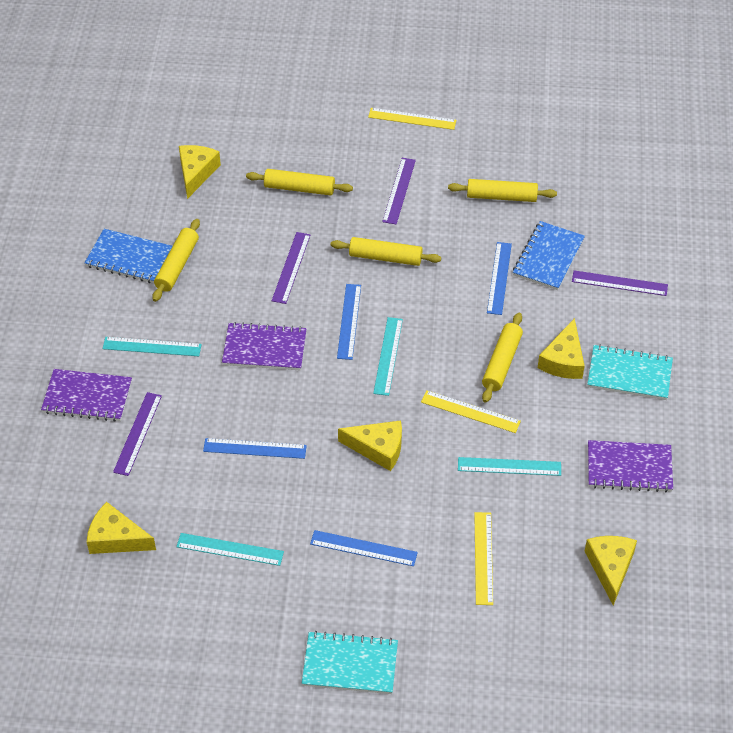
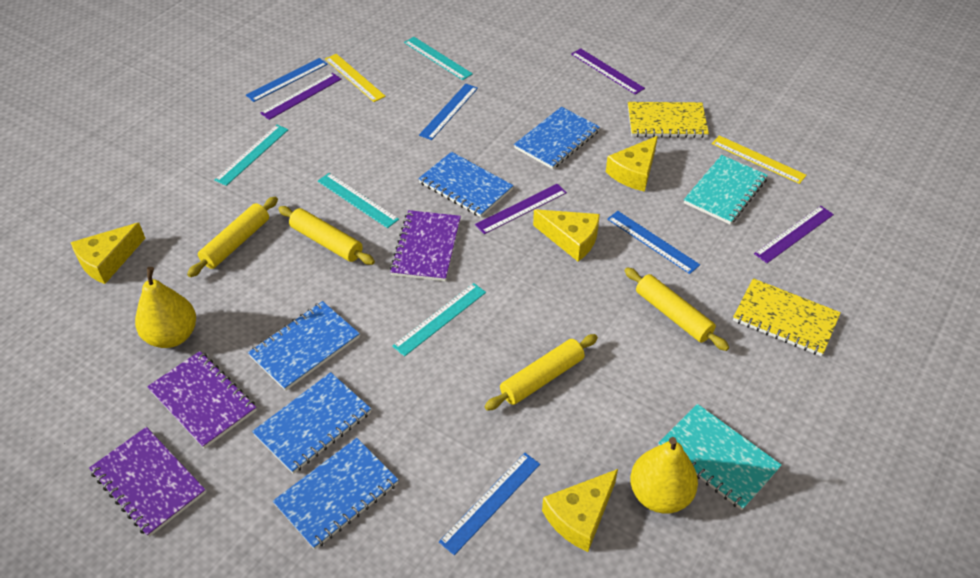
blue notebook: 2 -> 5
yellow cheese: 5 -> 4
yellow notebook: 0 -> 2
yellow pear: 0 -> 2
yellow rolling pin: 5 -> 4
yellow ruler: 3 -> 2

